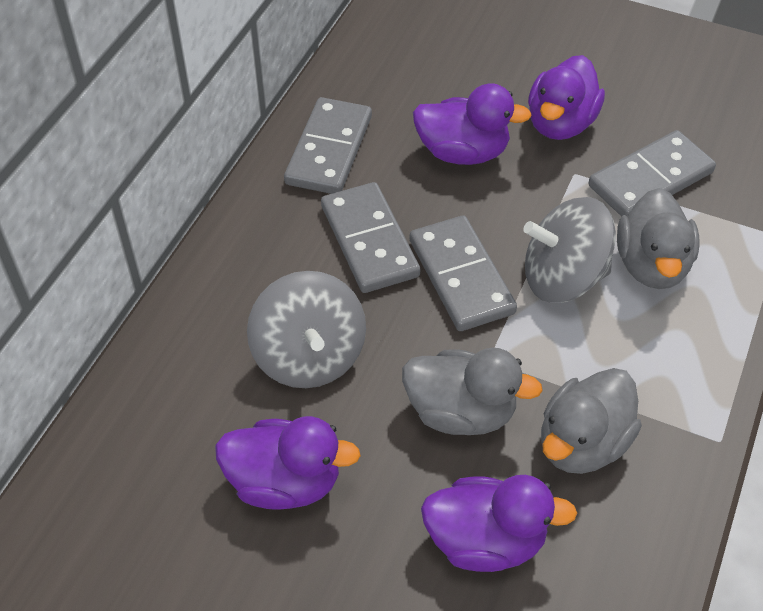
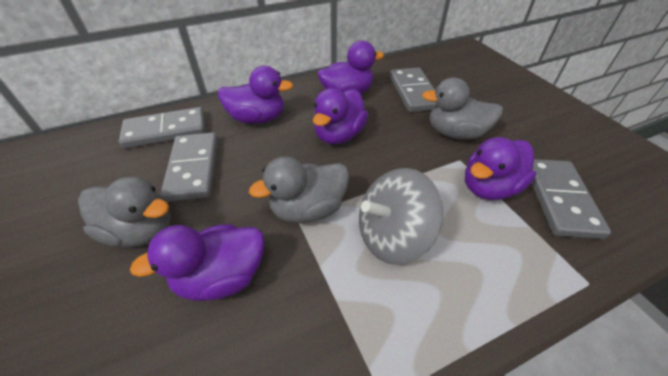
grey spinning top: 2 -> 1
purple duck: 4 -> 5

